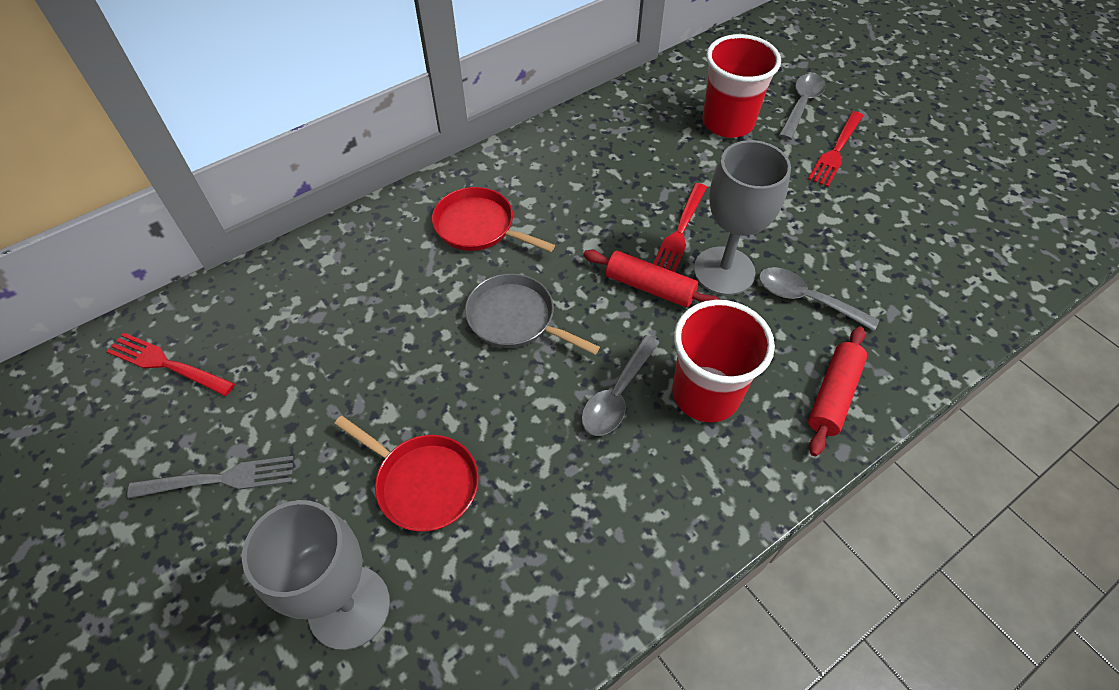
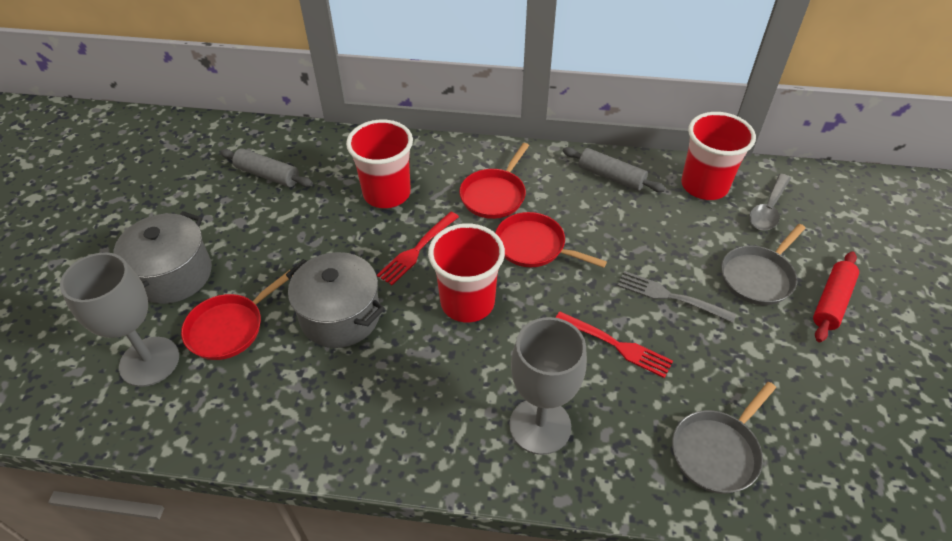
grey pan: 1 -> 2
grey pot: 0 -> 2
grey rolling pin: 0 -> 2
grey spoon: 3 -> 1
red cup: 2 -> 3
red fork: 3 -> 2
red pan: 2 -> 3
red rolling pin: 2 -> 1

